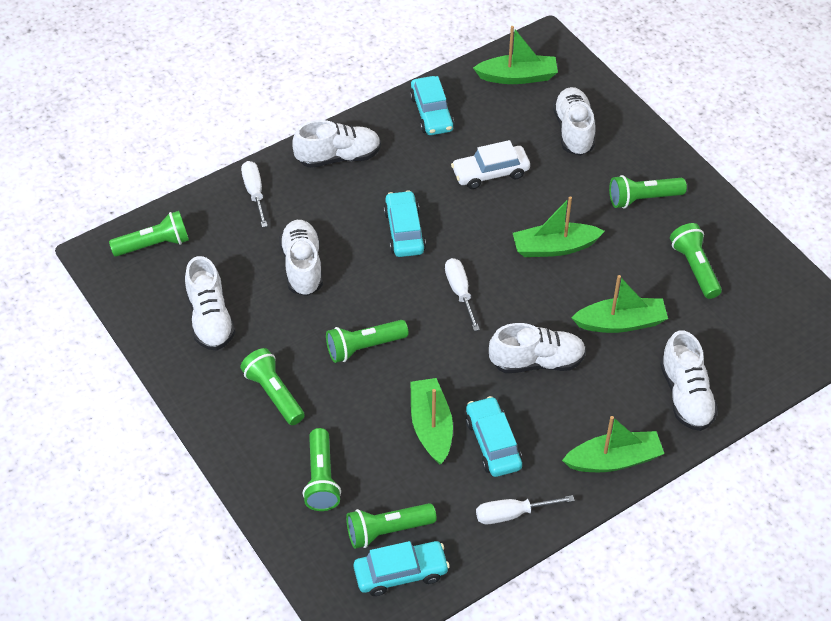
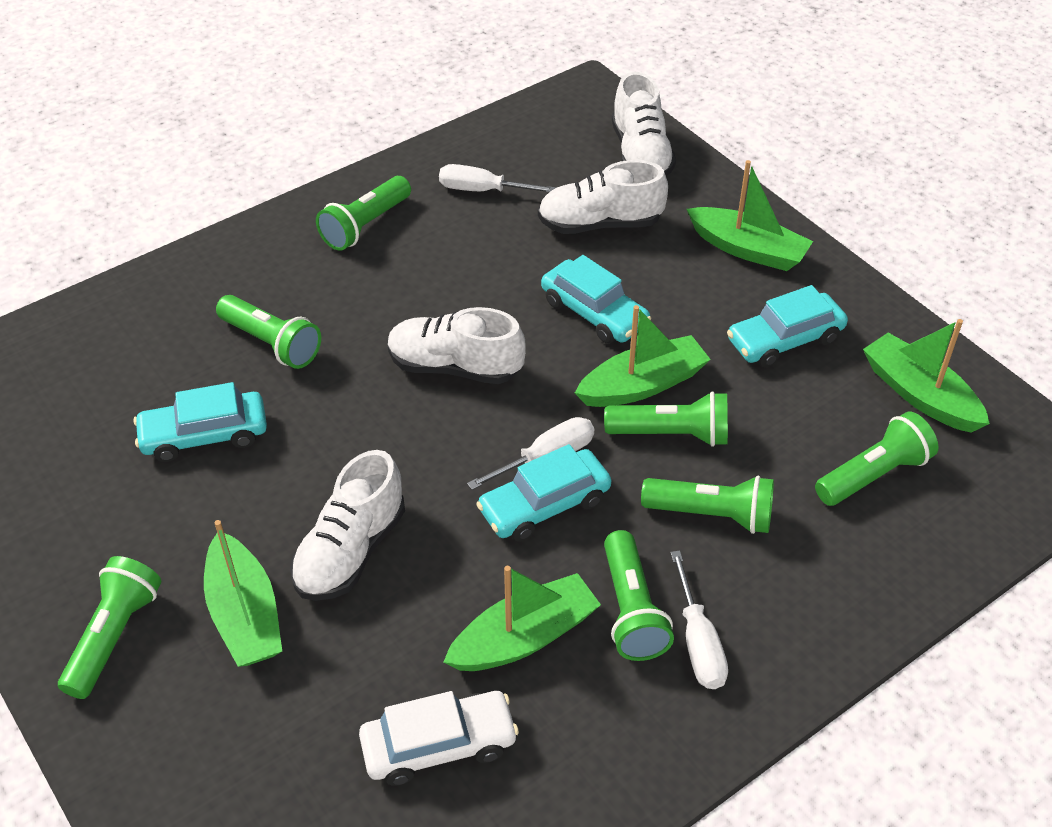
white shoe: 6 -> 4

